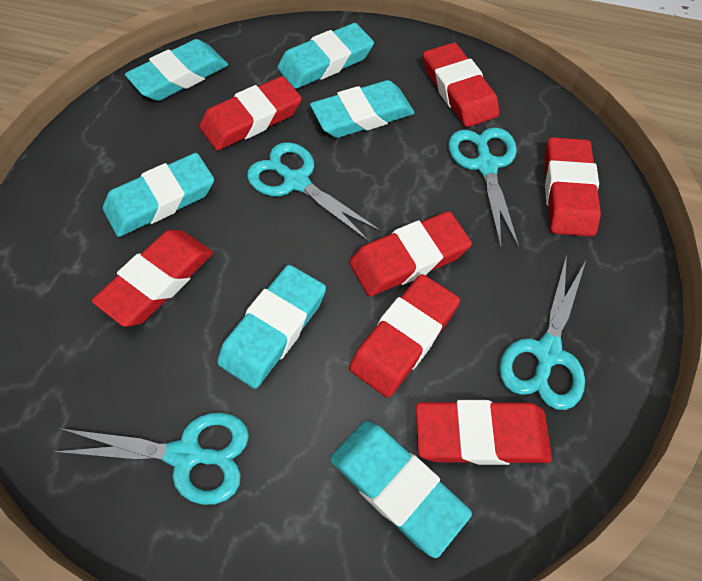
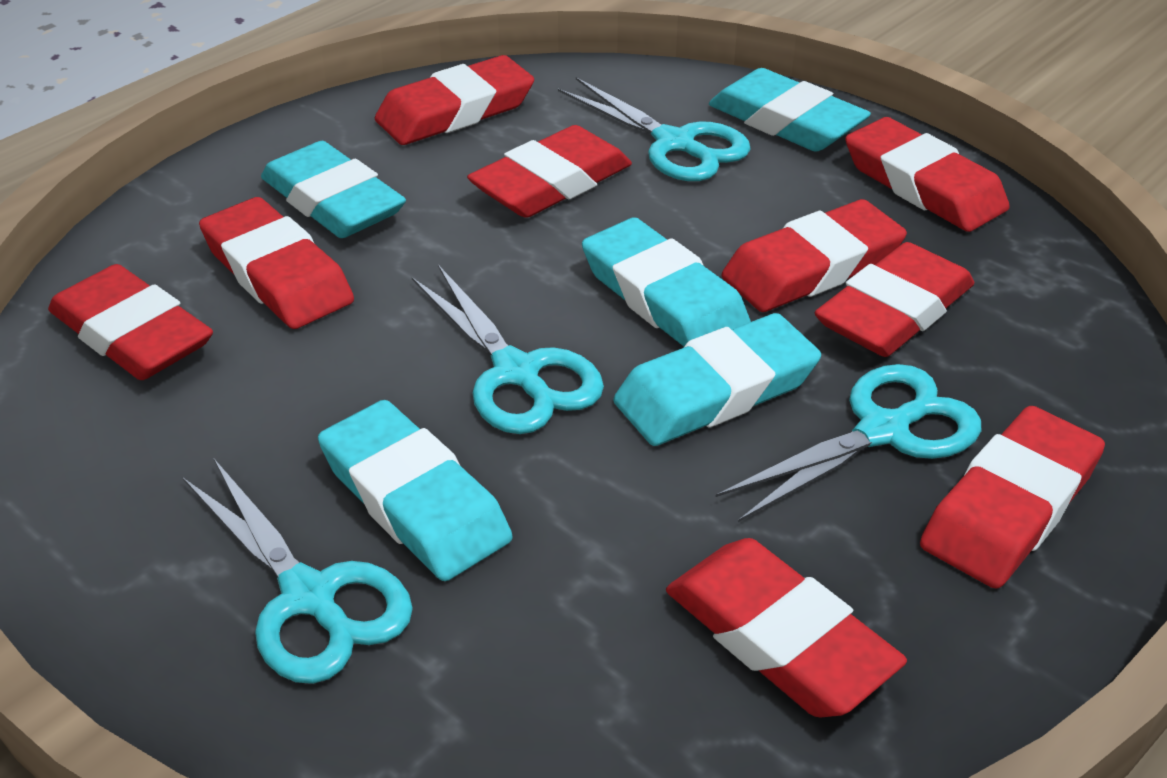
red eraser: 7 -> 9
turquoise eraser: 6 -> 5

